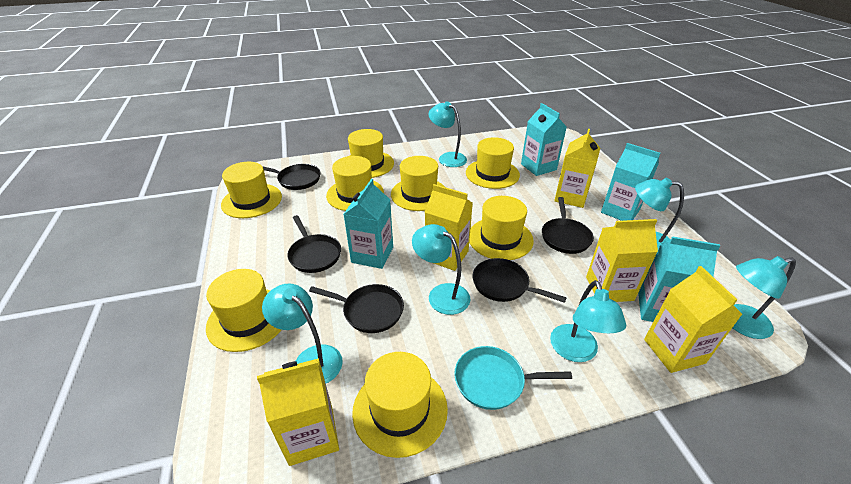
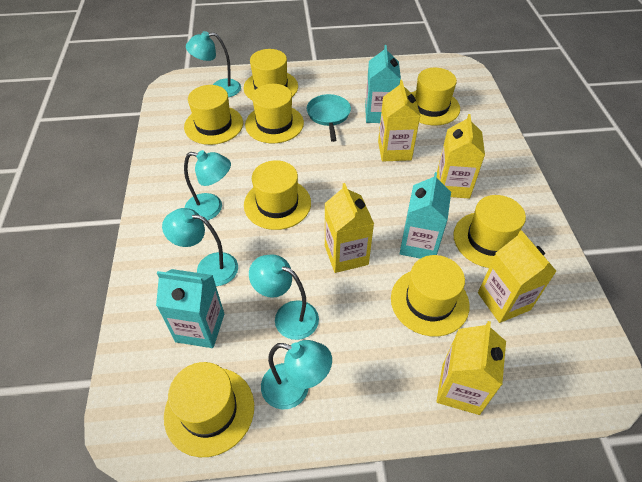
black pan: 5 -> 0
turquoise carton: 4 -> 3
turquoise lamp: 6 -> 5

